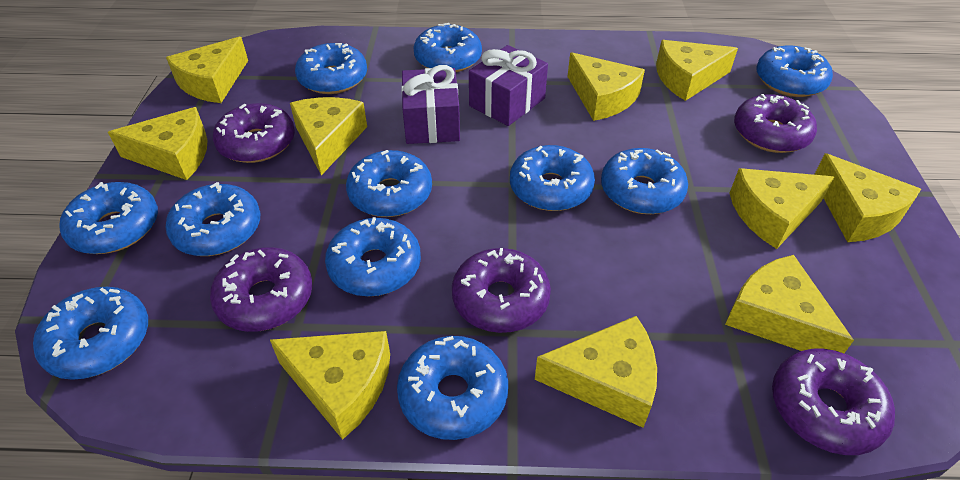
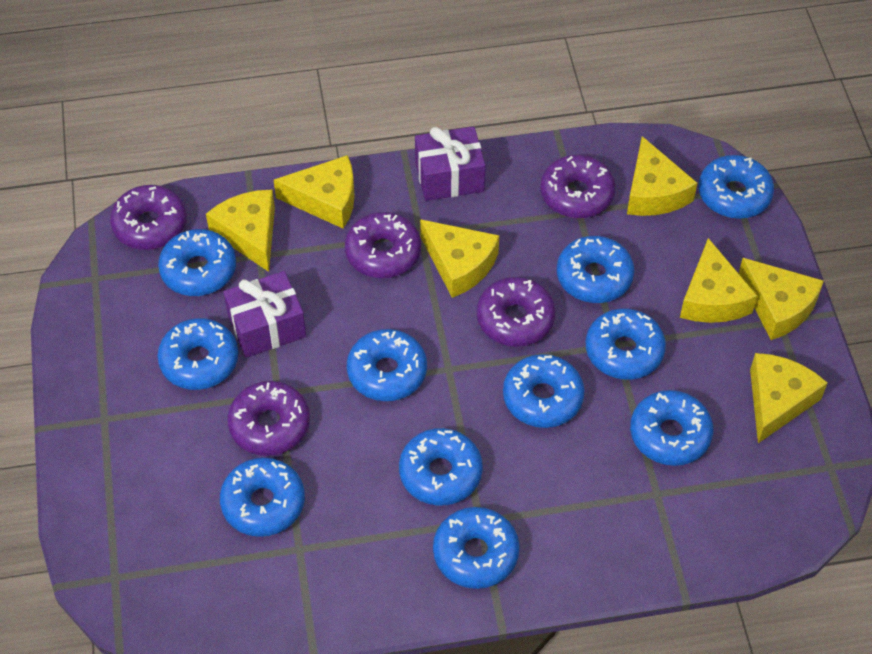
yellow cheese: 10 -> 7

